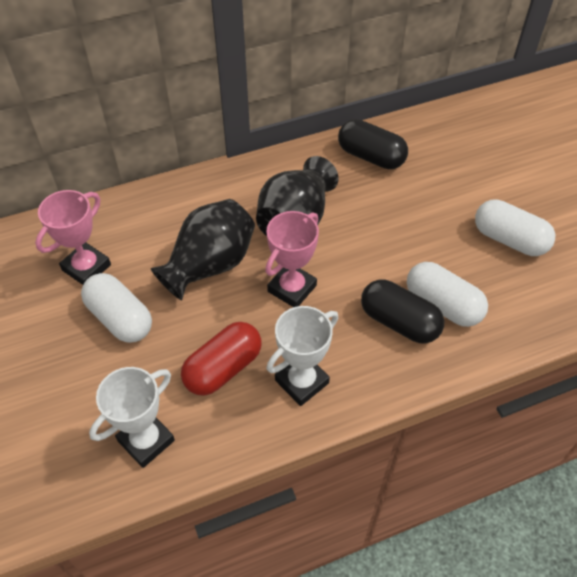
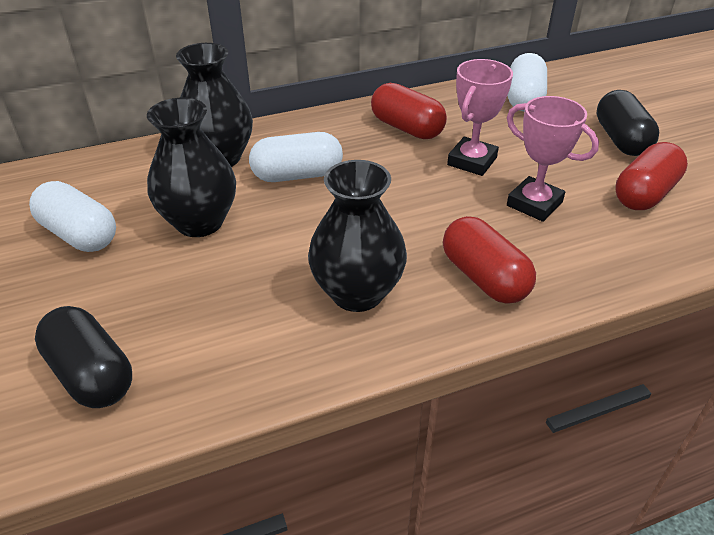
black vase: 2 -> 3
red capsule: 1 -> 3
white trophy: 2 -> 0

